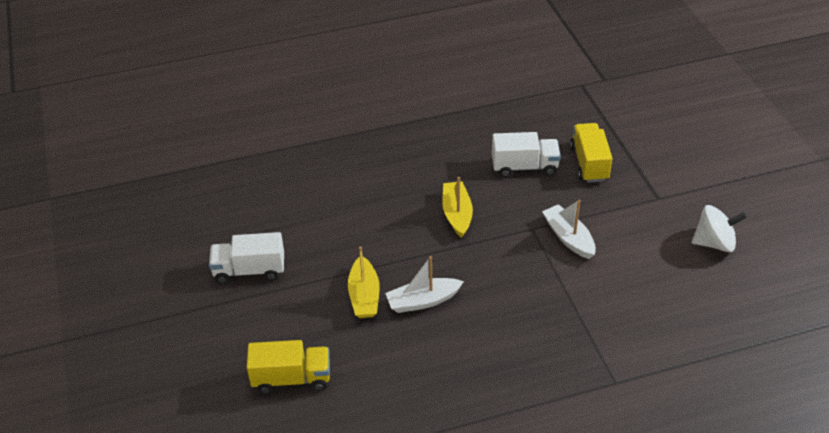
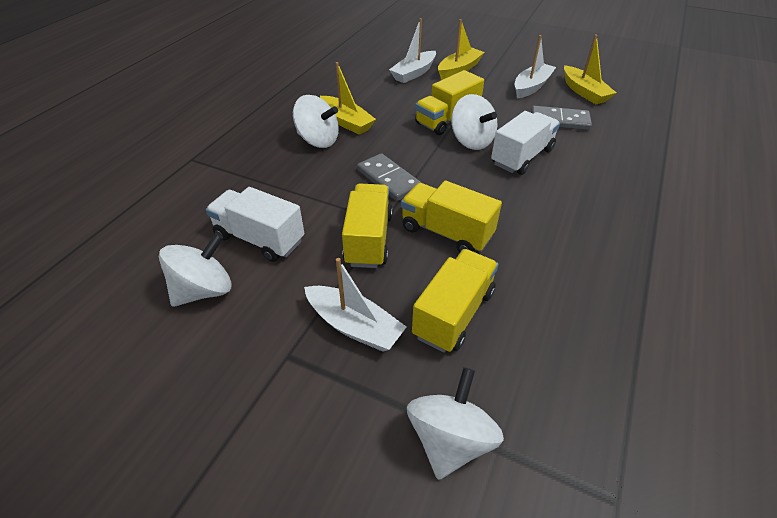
grey domino: 0 -> 2
white boat: 2 -> 3
white spinning top: 1 -> 4
yellow boat: 2 -> 3
yellow truck: 2 -> 4

